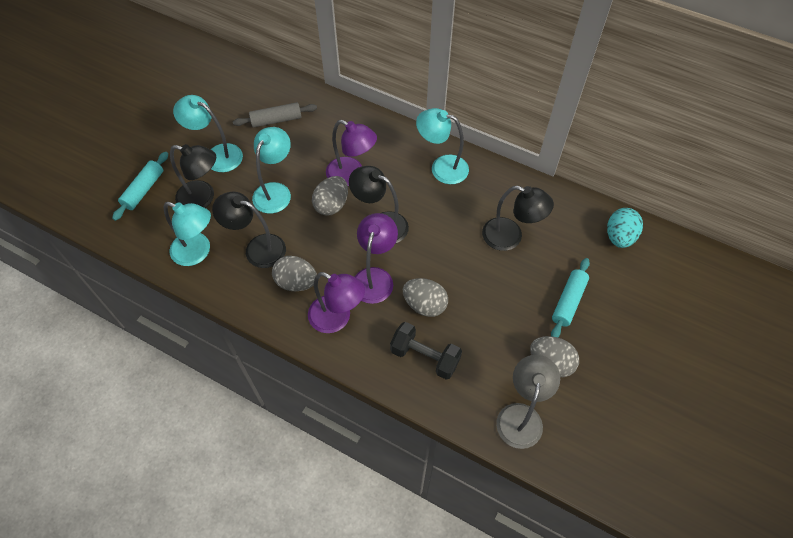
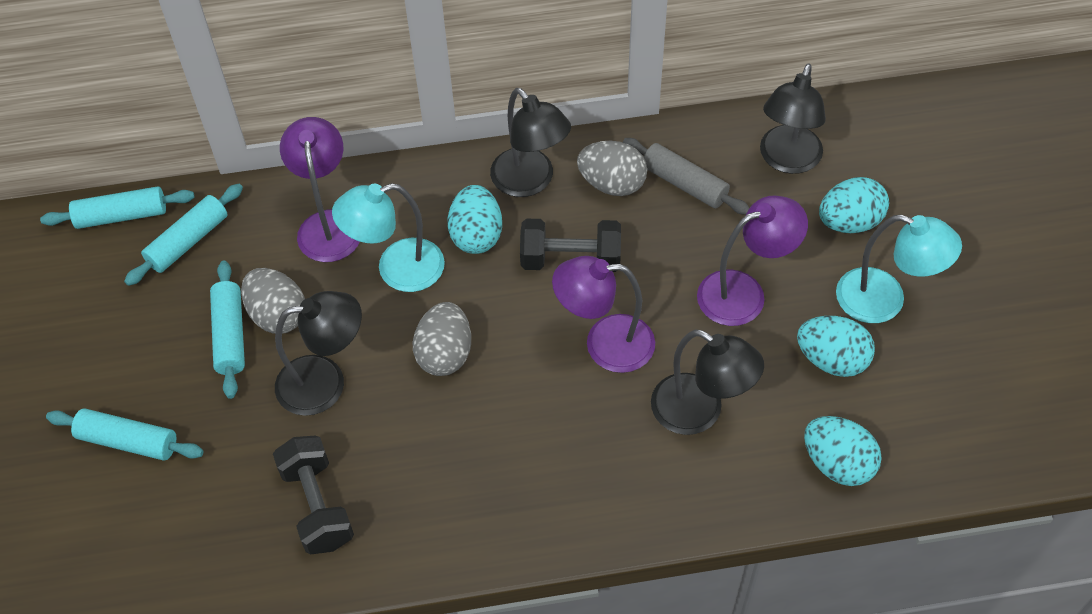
black dumbbell: 1 -> 2
grey egg: 4 -> 3
grey lamp: 1 -> 0
turquoise egg: 1 -> 4
turquoise lamp: 4 -> 2
turquoise rolling pin: 2 -> 4

